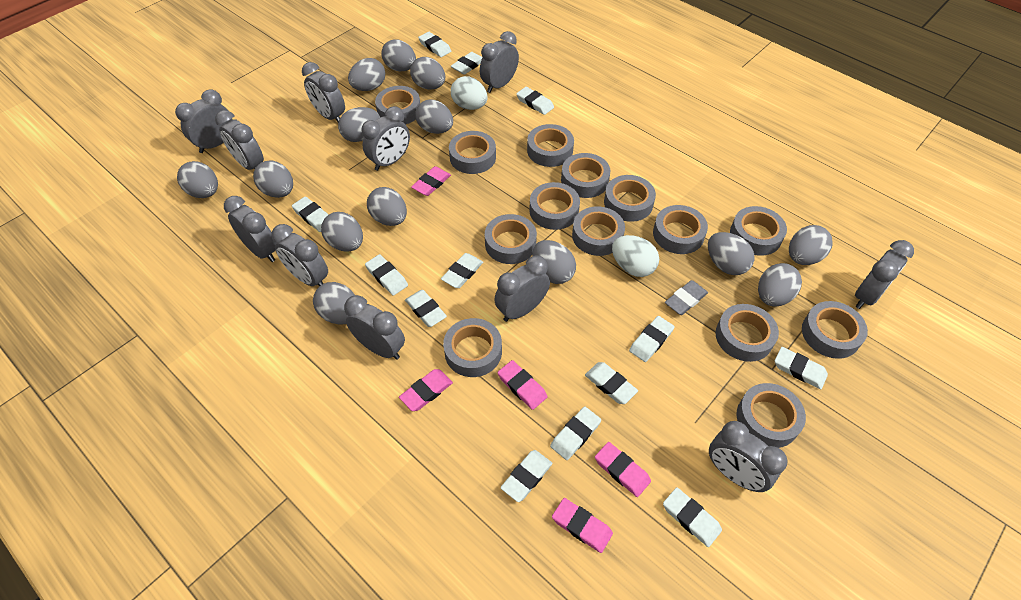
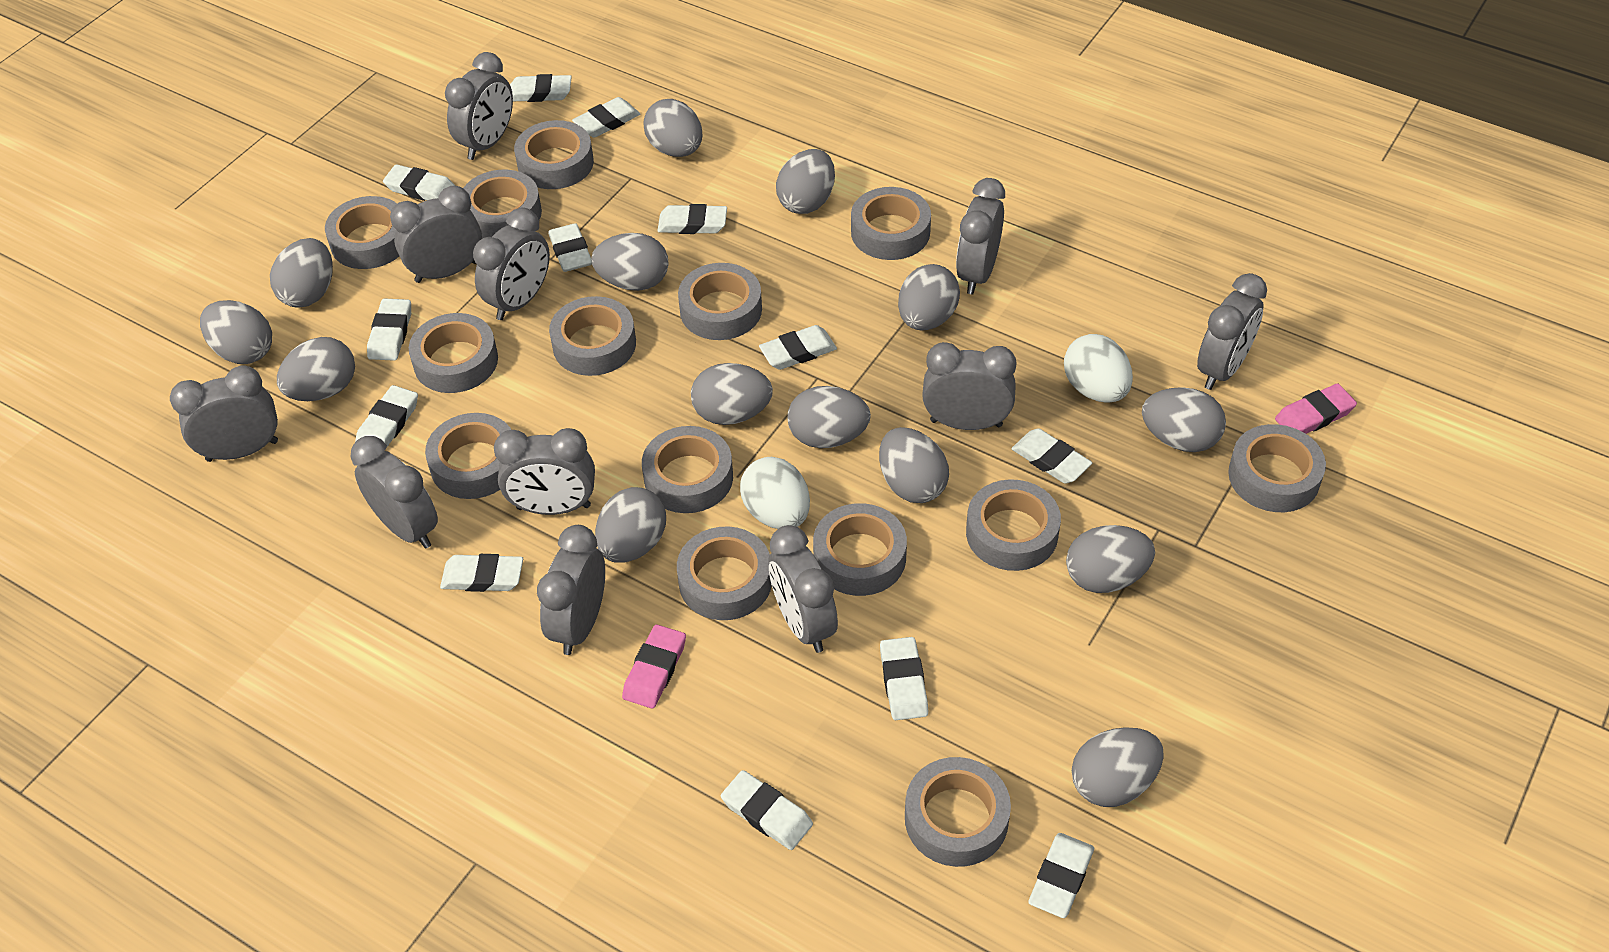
grey eraser: 1 -> 0
pink eraser: 5 -> 2

